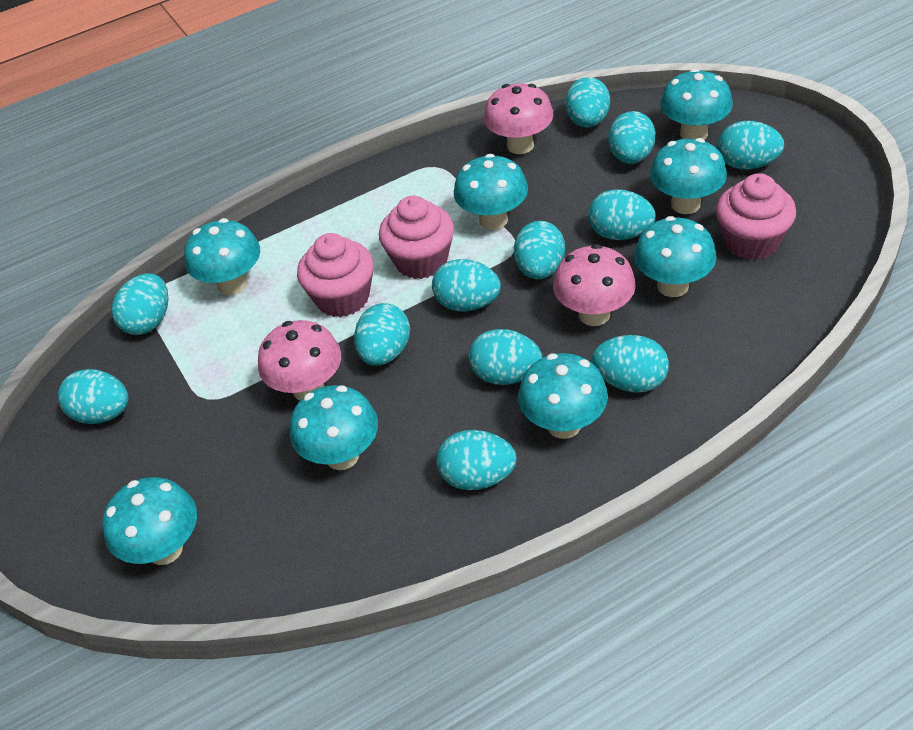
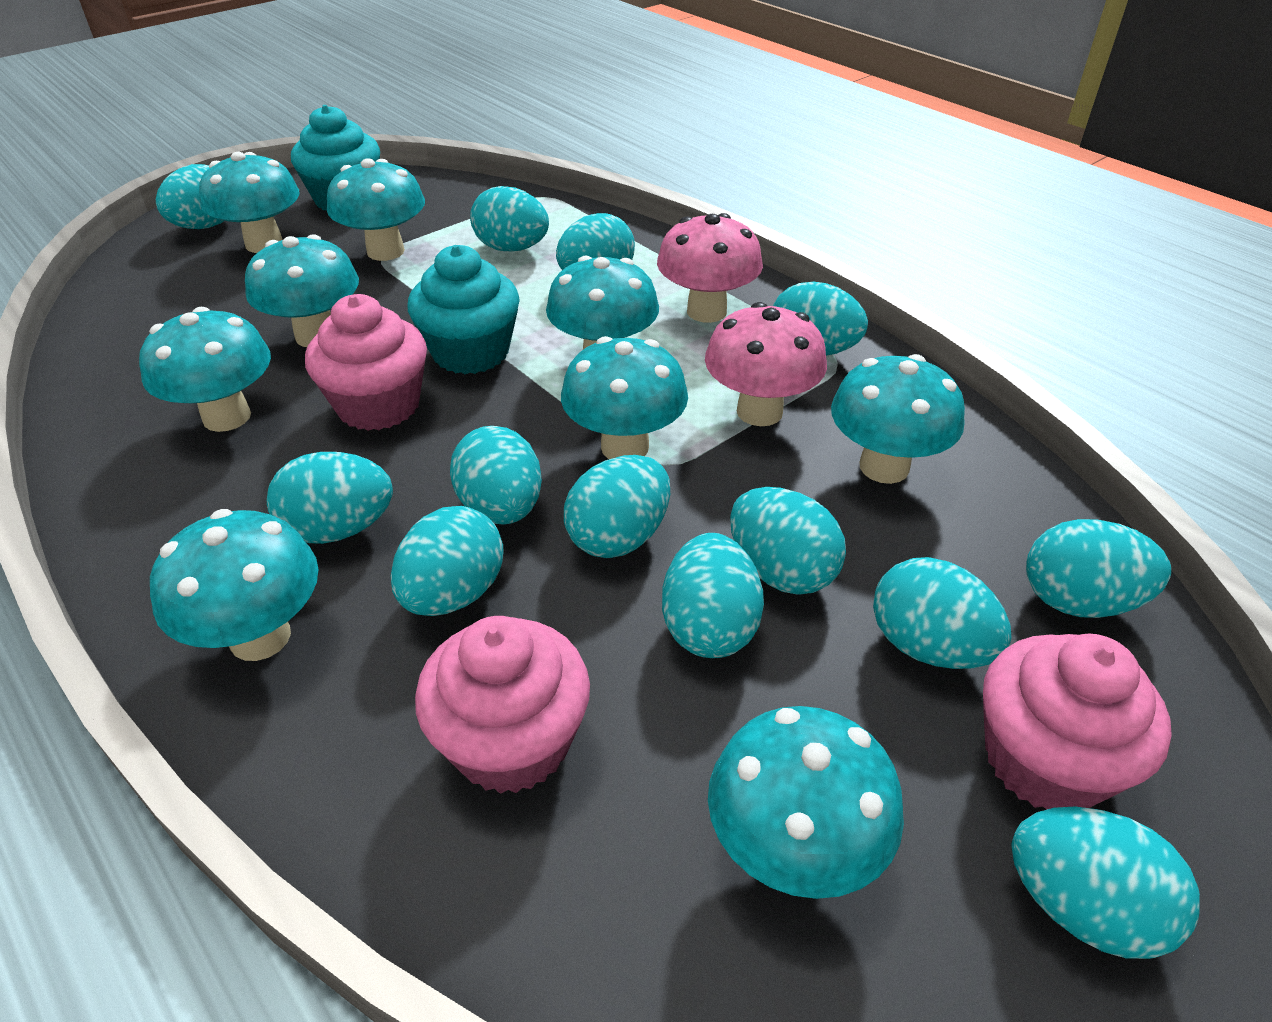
pink mushroom: 3 -> 2
turquoise cupcake: 0 -> 2
turquoise egg: 12 -> 13
turquoise mushroom: 8 -> 9

